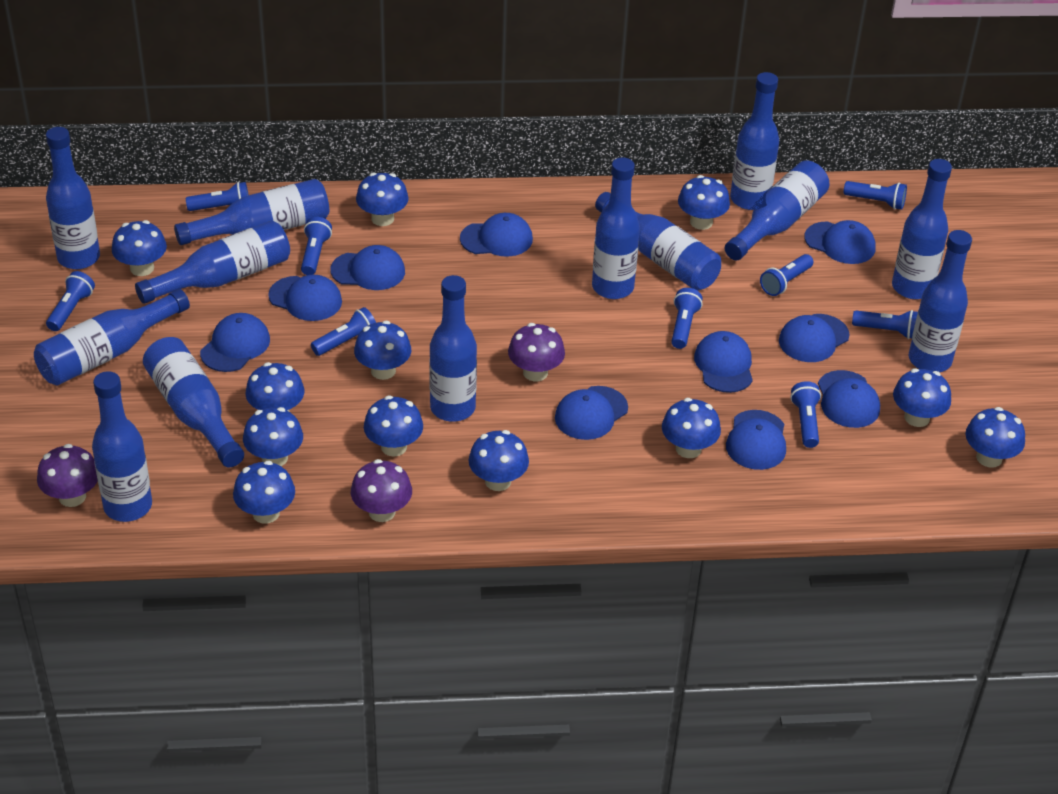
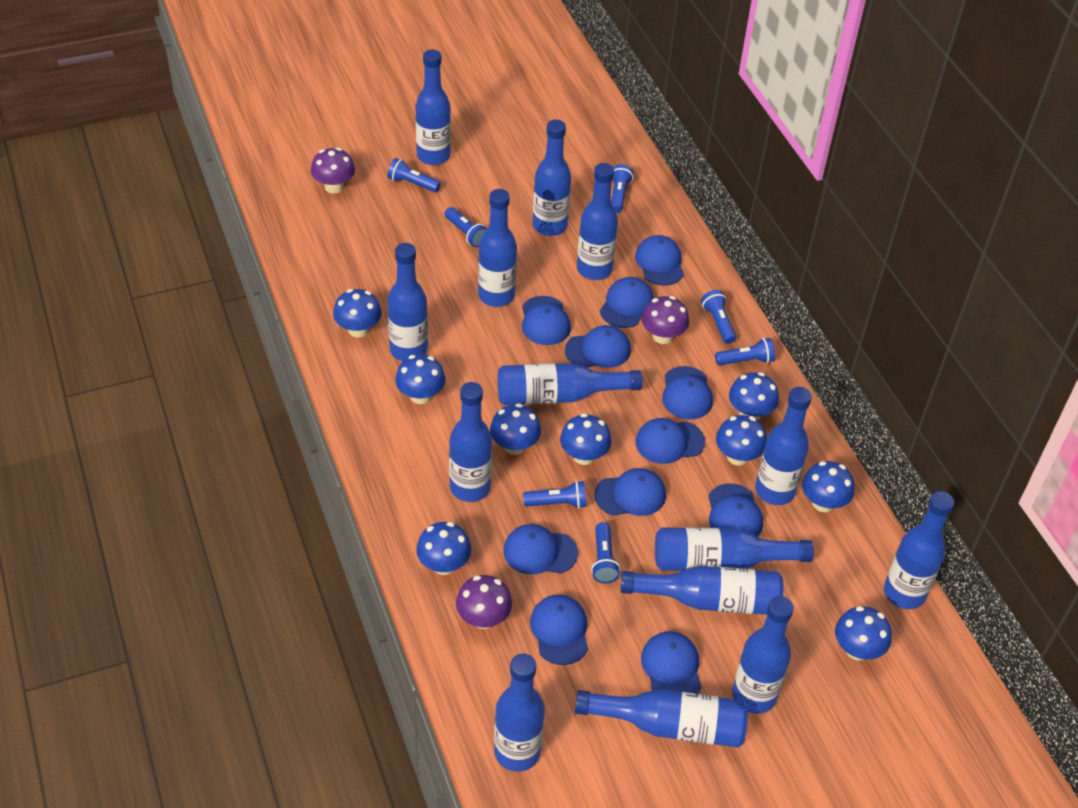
blue bottle: 13 -> 14
blue cap: 10 -> 11
blue flashlight: 9 -> 7
blue mushroom: 12 -> 9

